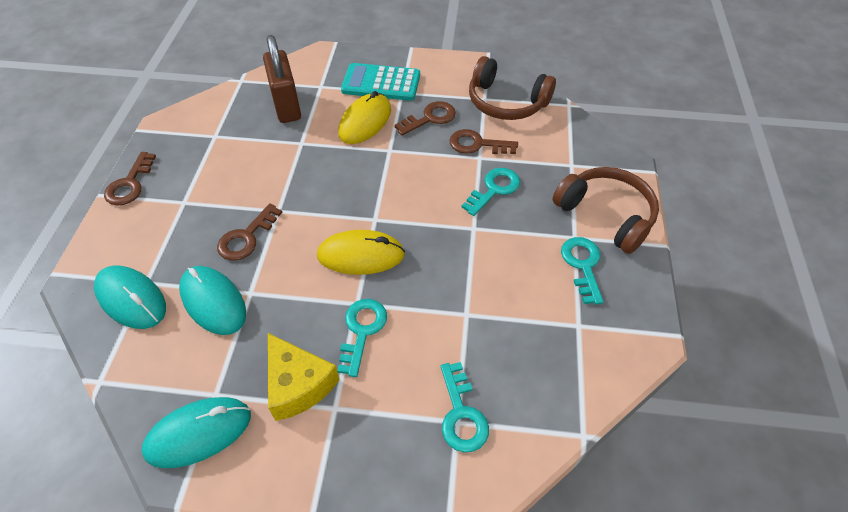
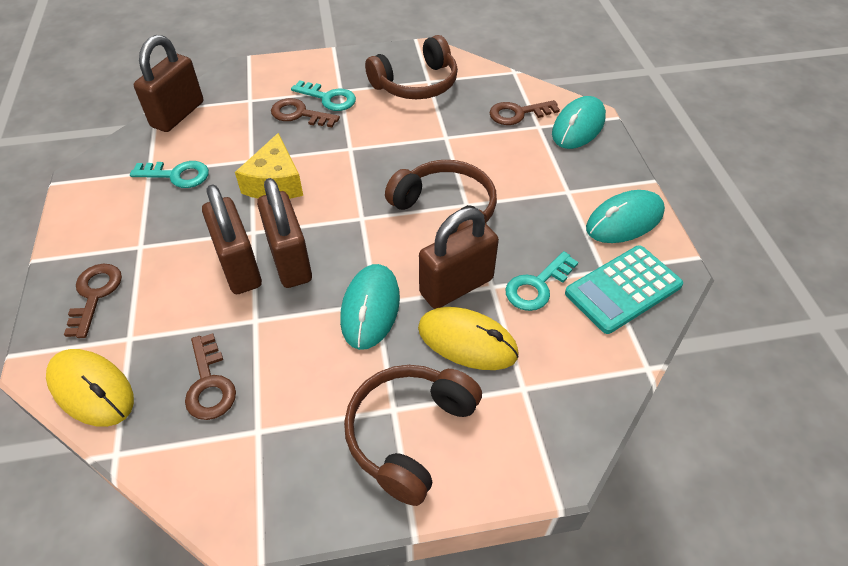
brown headphones: 2 -> 3
brown padlock: 1 -> 4
turquoise key: 4 -> 3

